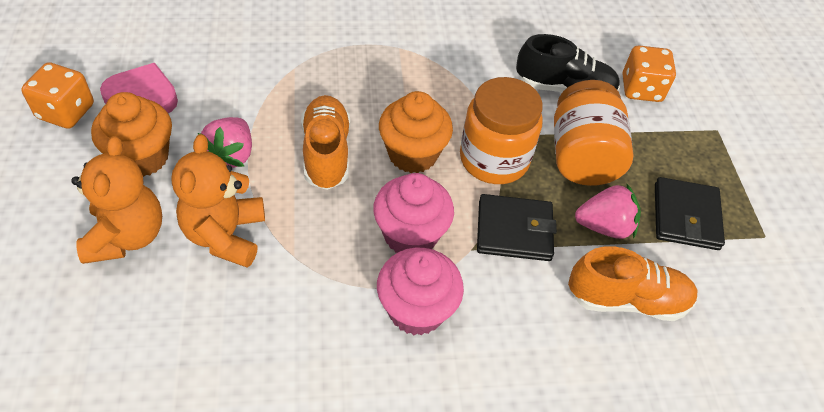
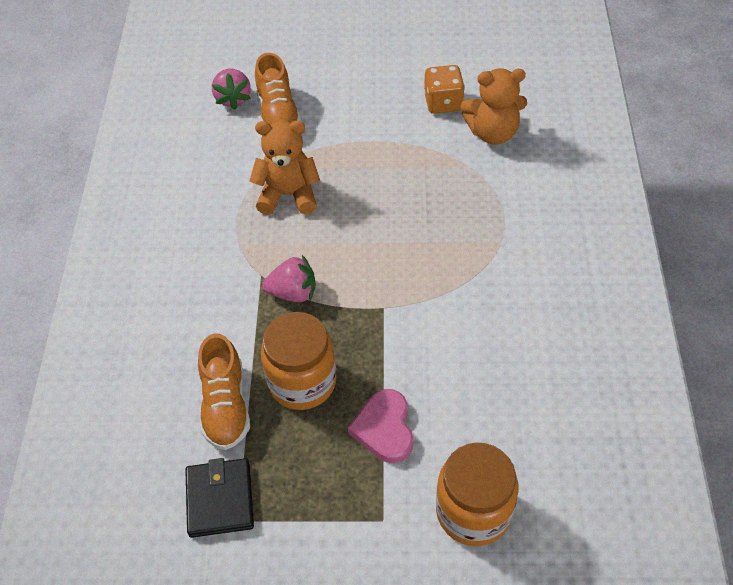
black shoe: 1 -> 0
black wallet: 2 -> 1
orange cupcake: 2 -> 0
orange dice: 2 -> 1
pink cupcake: 2 -> 0

